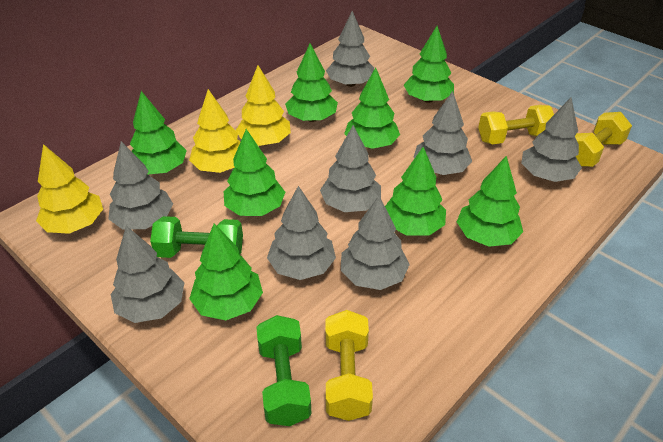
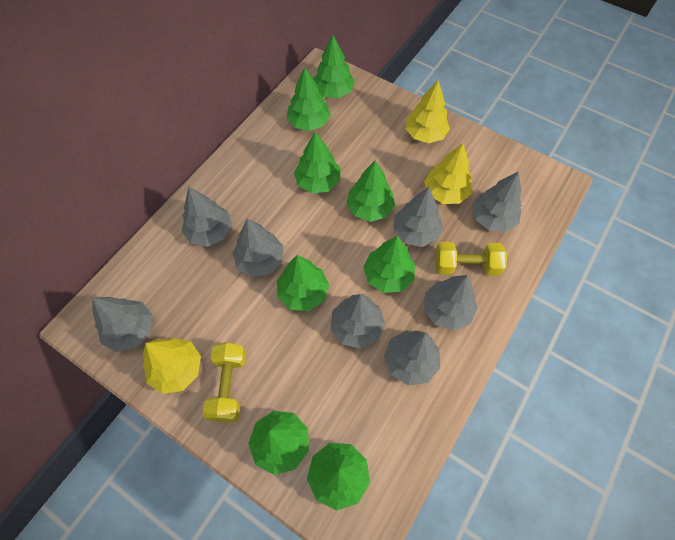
green dumbbell: 2 -> 0
yellow dumbbell: 3 -> 2

